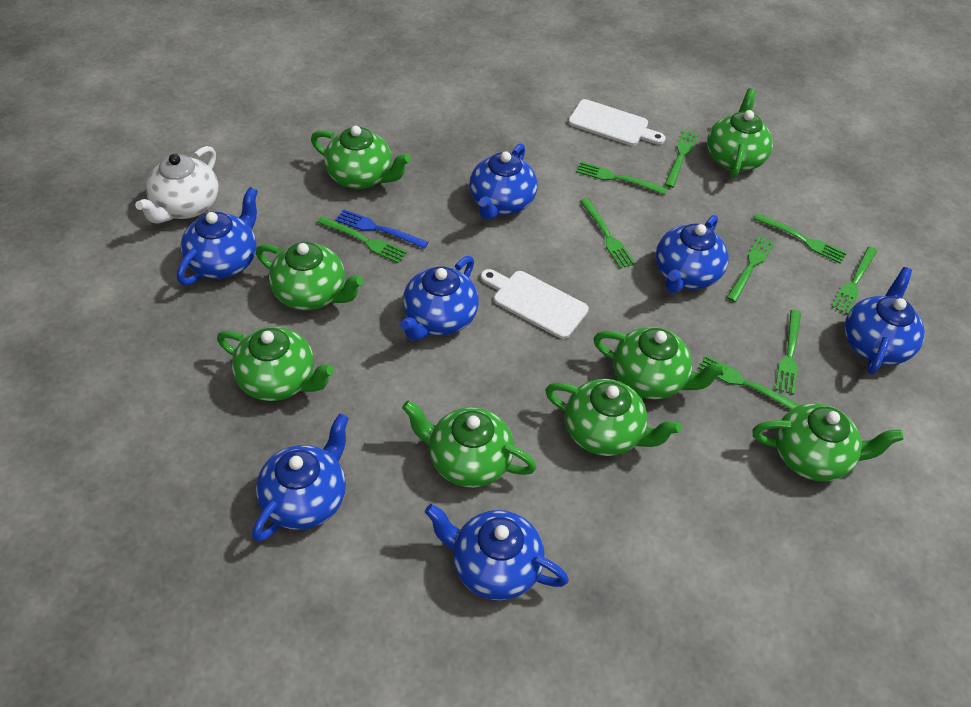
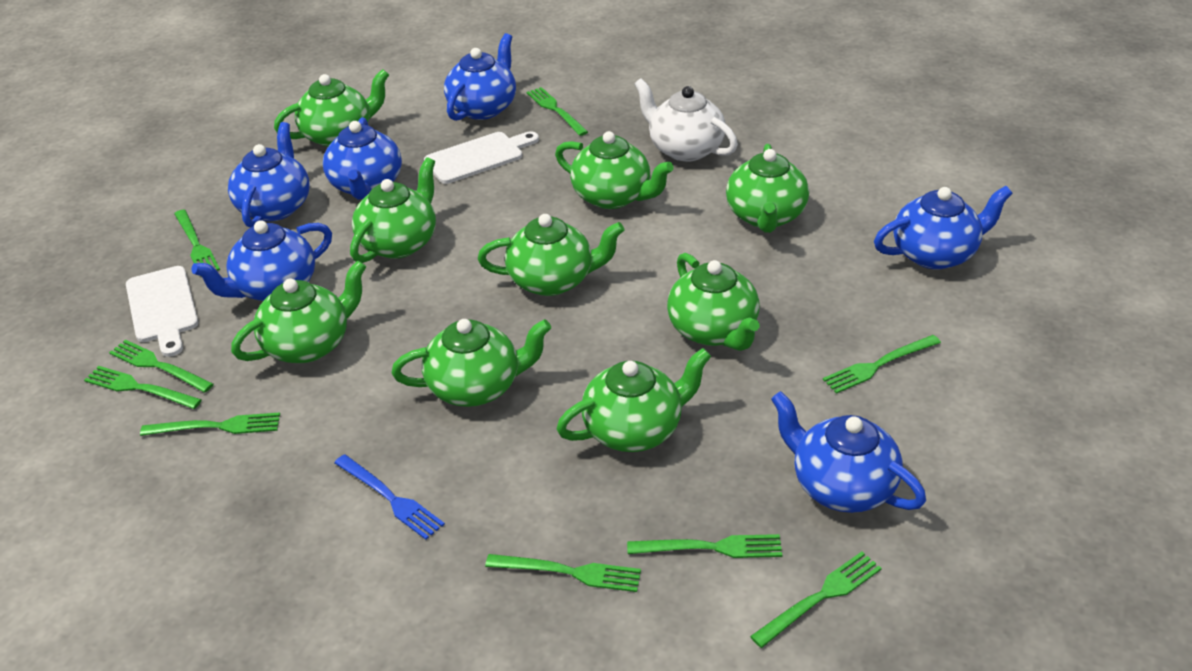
blue teapot: 7 -> 6
green teapot: 8 -> 9

